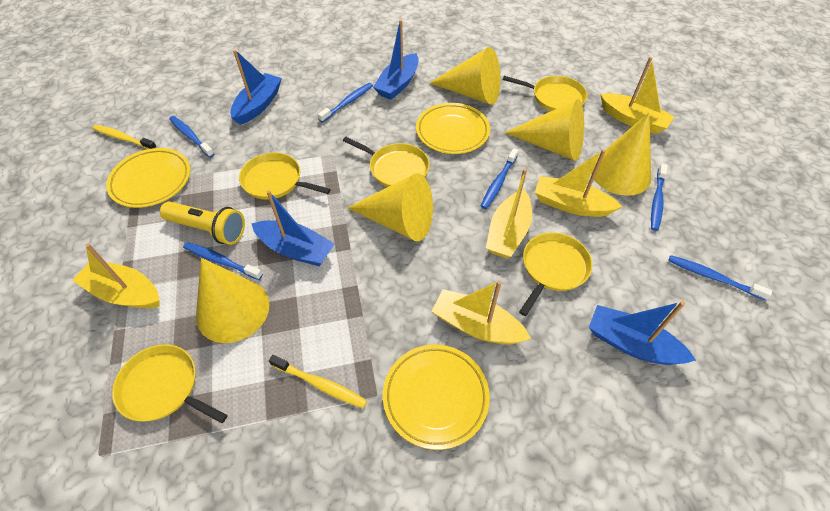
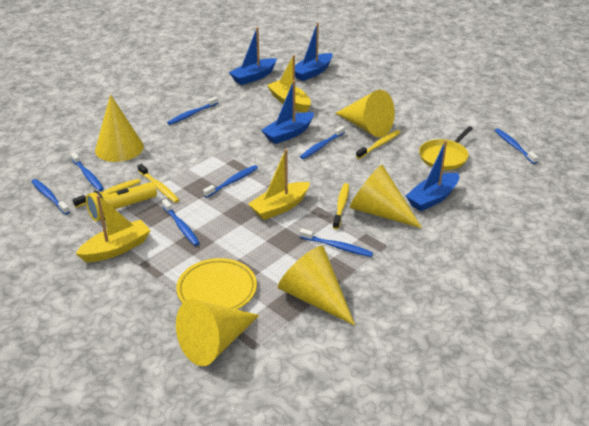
blue toothbrush: 6 -> 8
yellow boat: 5 -> 3
yellow pan: 5 -> 1
yellow plate: 3 -> 1
yellow toothbrush: 2 -> 4

